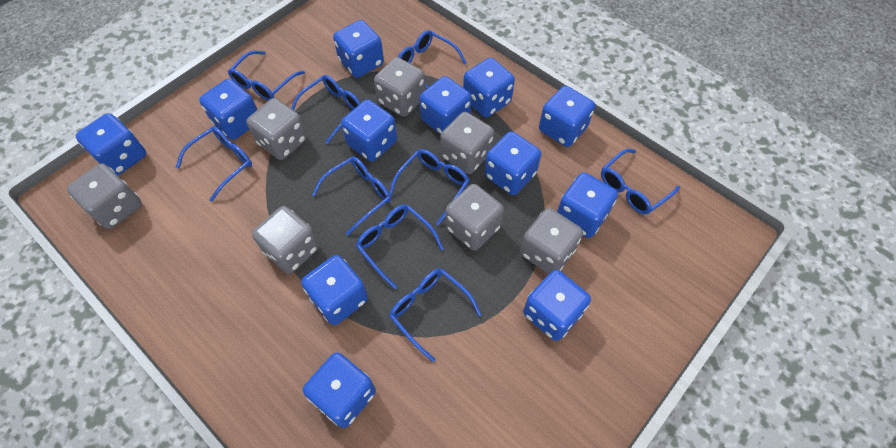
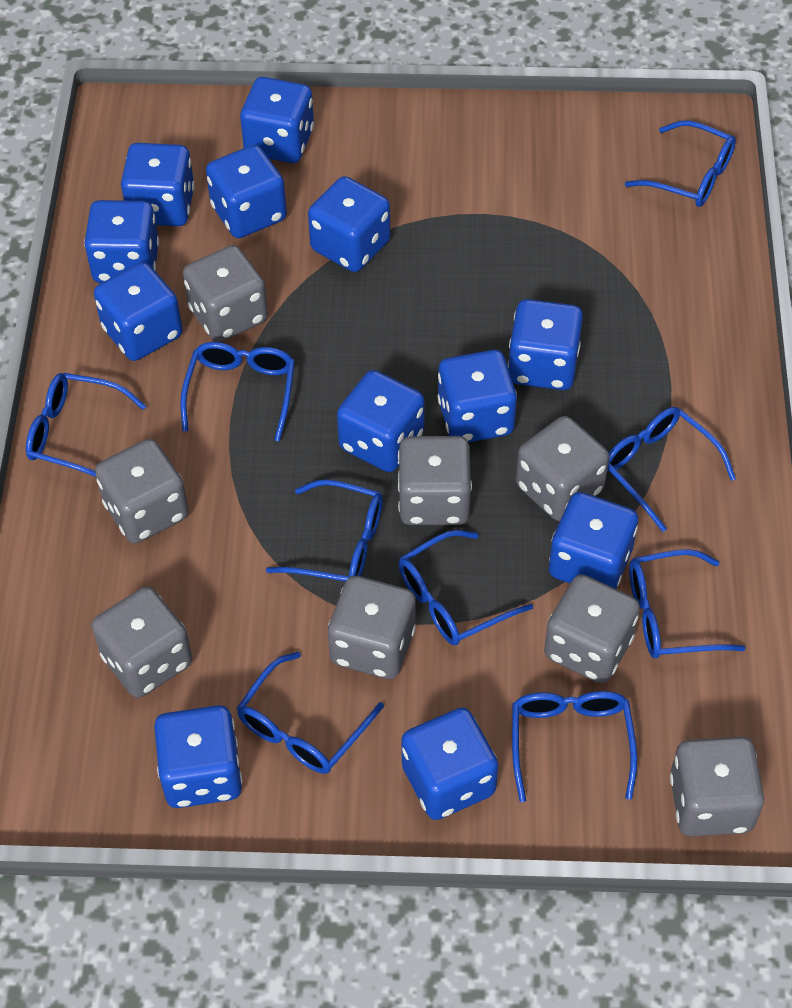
grey dice: 7 -> 8

